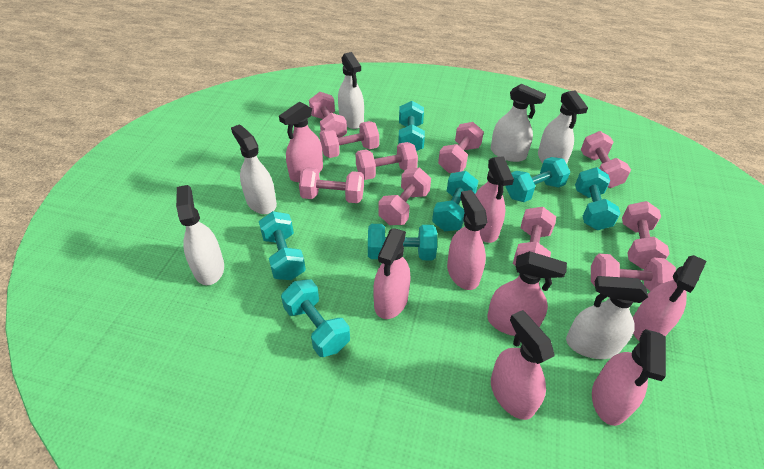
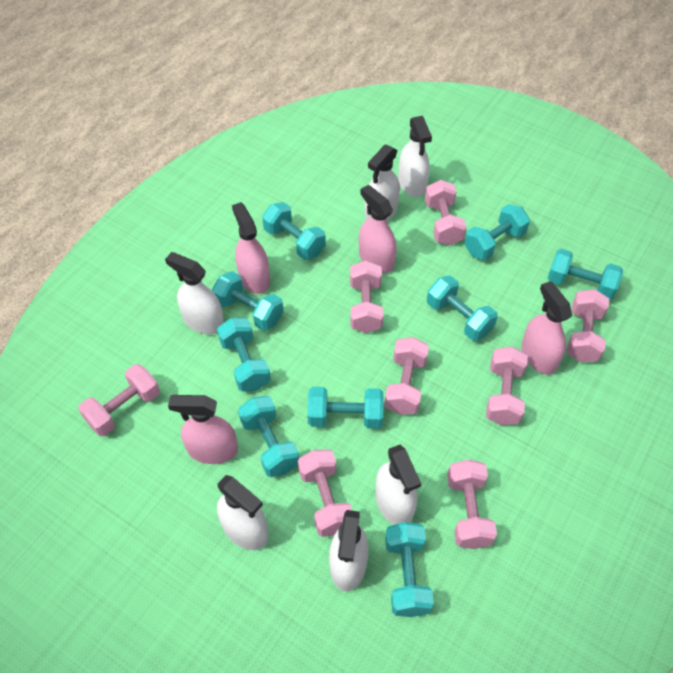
pink dumbbell: 10 -> 8
pink spray bottle: 8 -> 4
turquoise dumbbell: 7 -> 9

